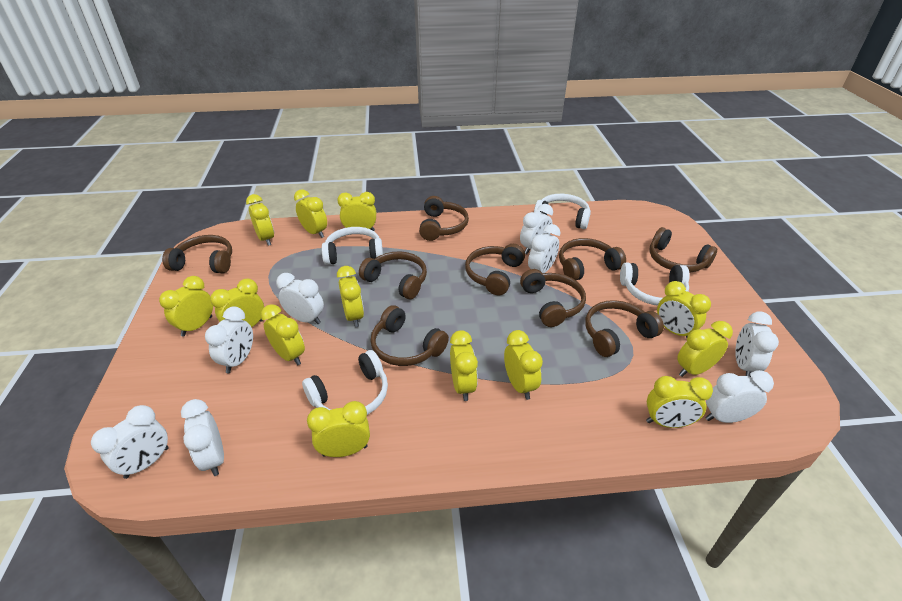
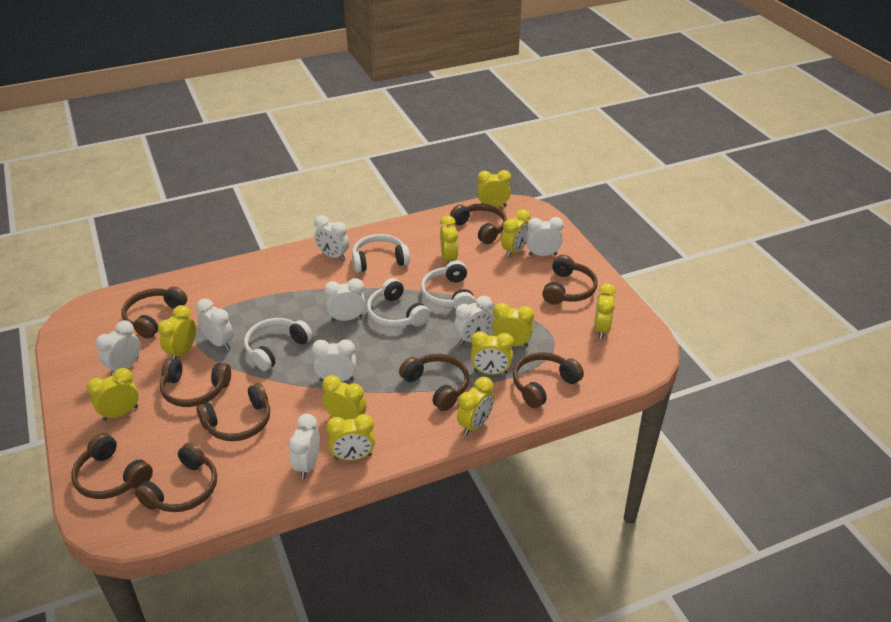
yellow clock: 13 -> 11

